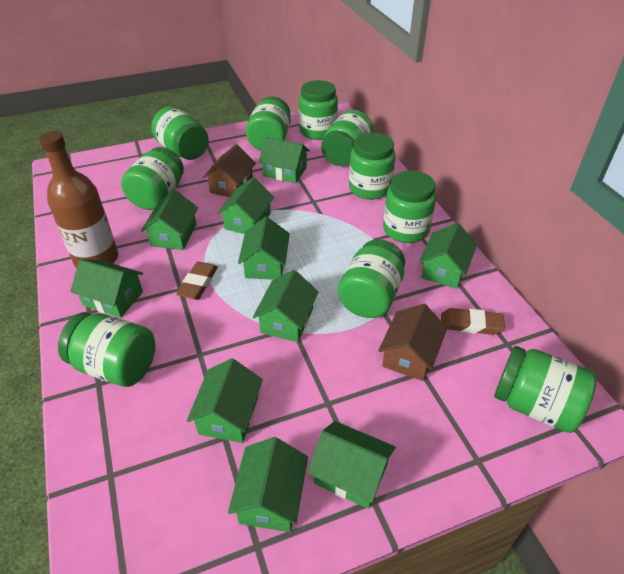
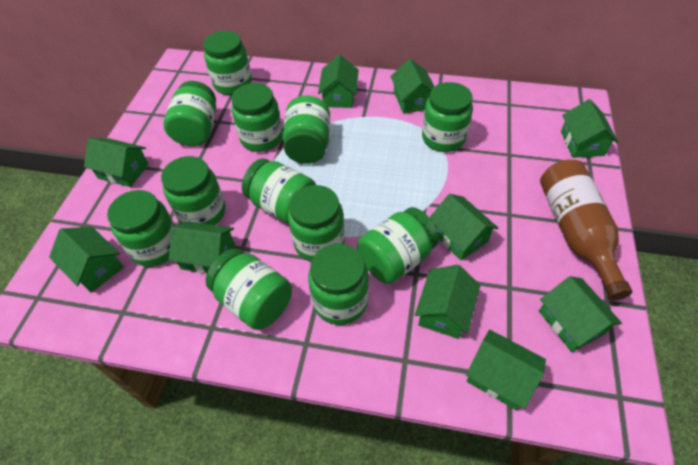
brown eraser: 2 -> 0
brown house: 2 -> 0
green jar: 10 -> 12

